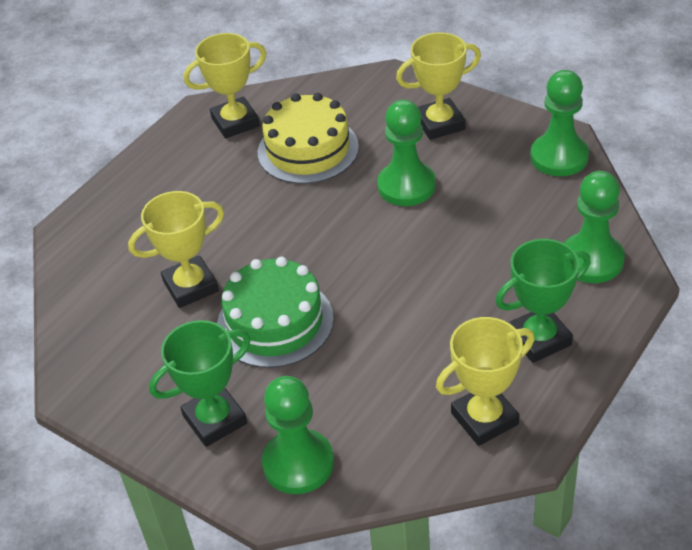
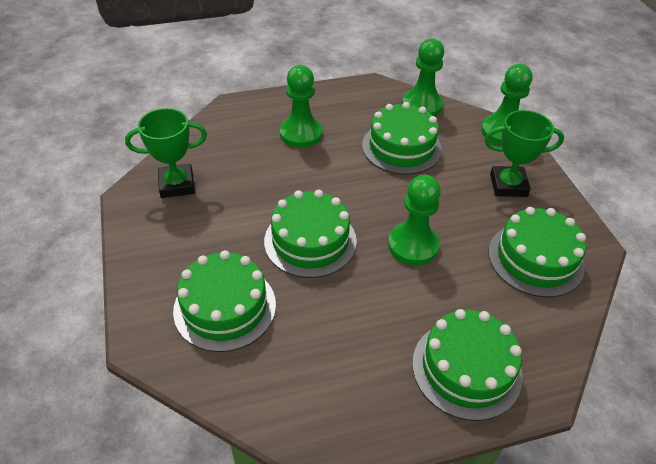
green cake: 1 -> 5
yellow cake: 1 -> 0
yellow trophy: 4 -> 0

